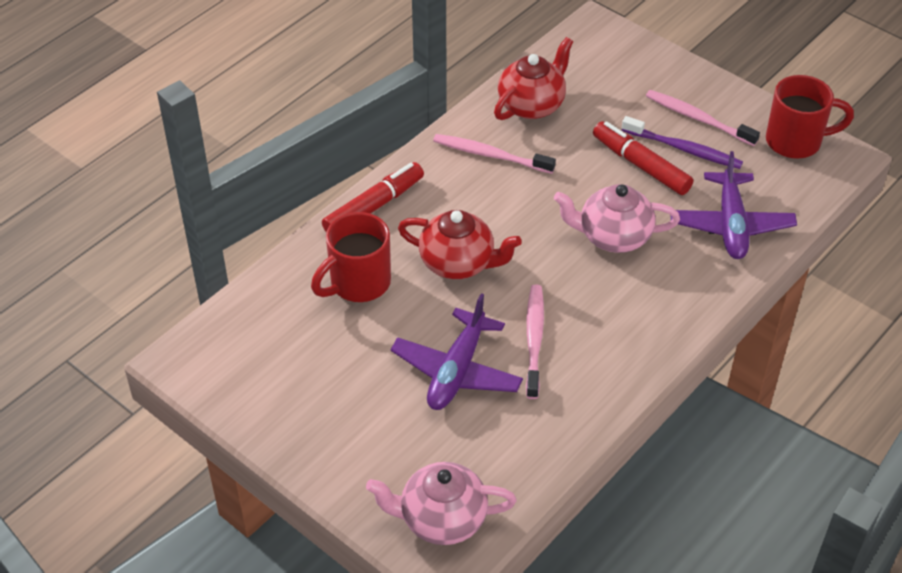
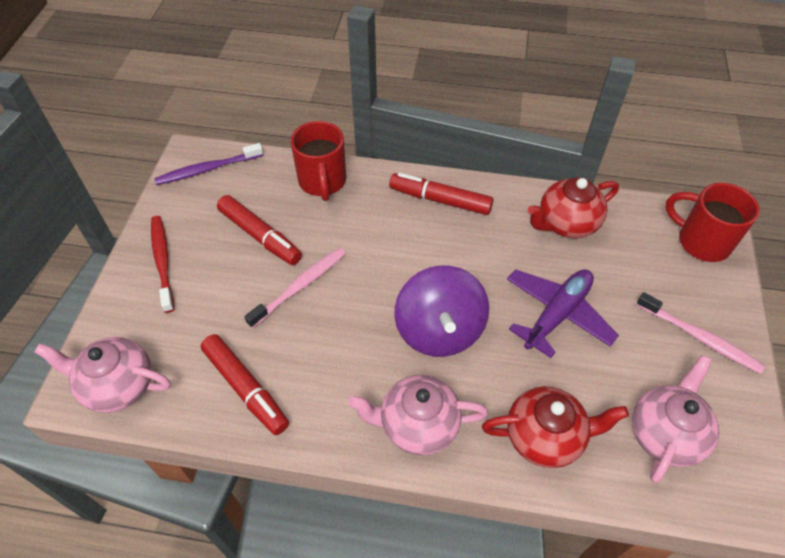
pink teapot: 2 -> 3
pink toothbrush: 3 -> 2
purple plane: 2 -> 1
purple spinning top: 0 -> 1
red marker: 2 -> 3
red toothbrush: 0 -> 1

